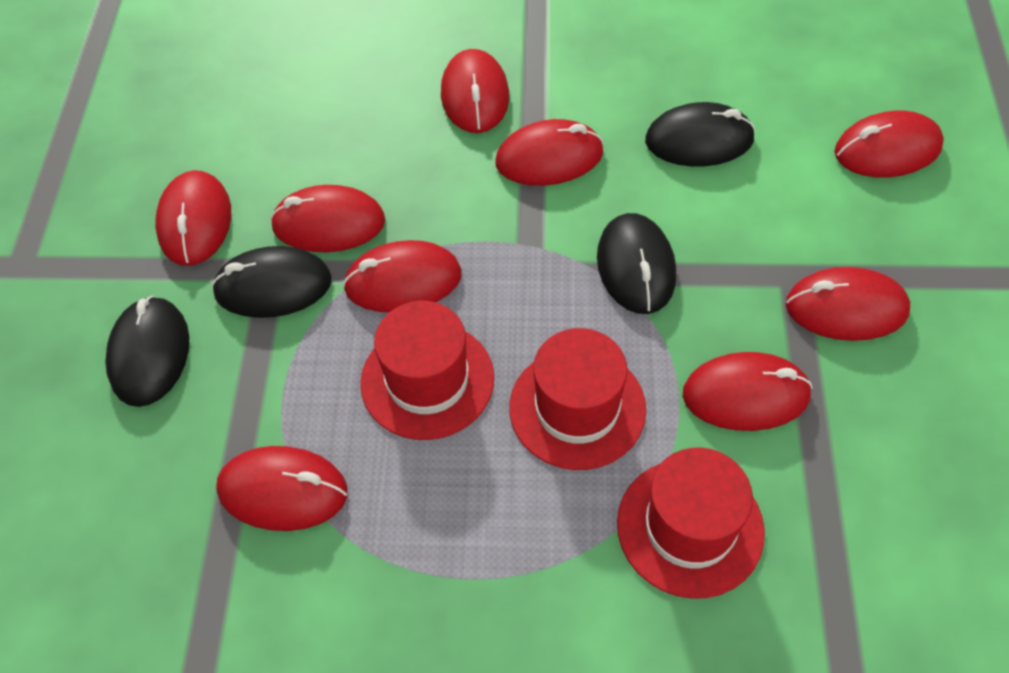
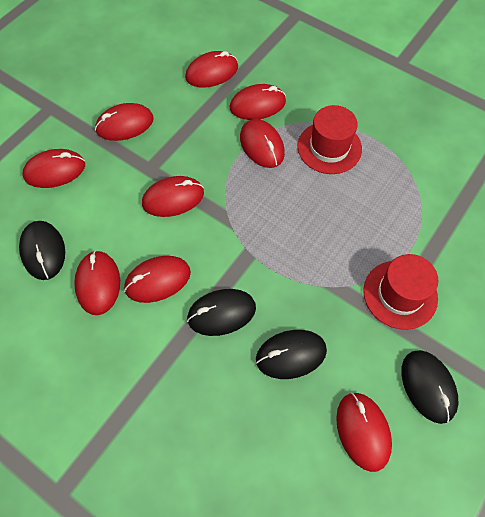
red hat: 3 -> 2

